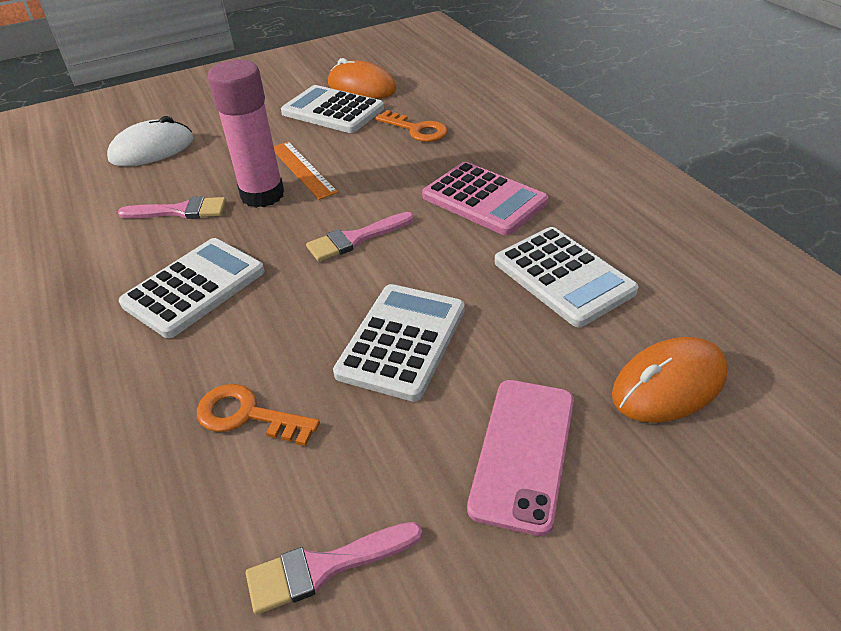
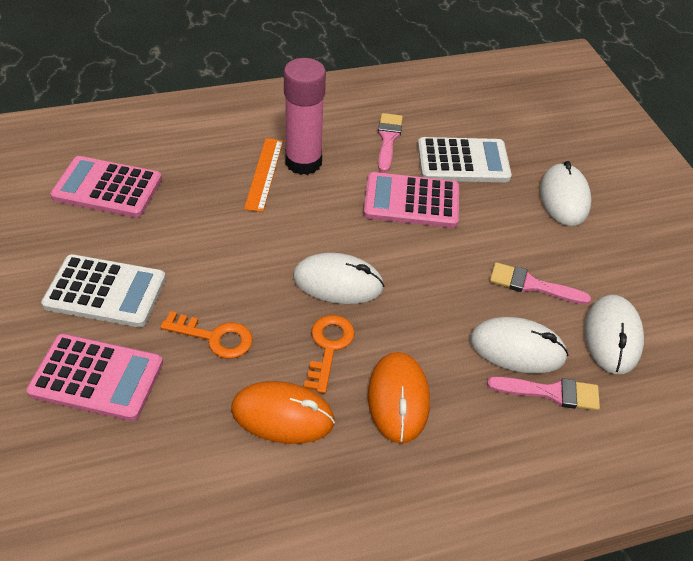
pink calculator: 1 -> 3
pink phone: 1 -> 0
white calculator: 4 -> 2
white mouse: 1 -> 4

